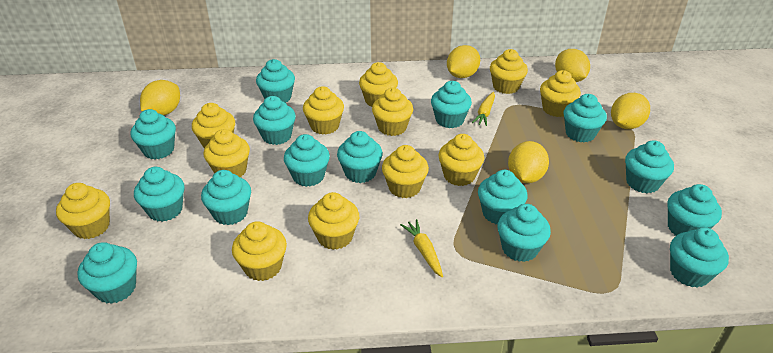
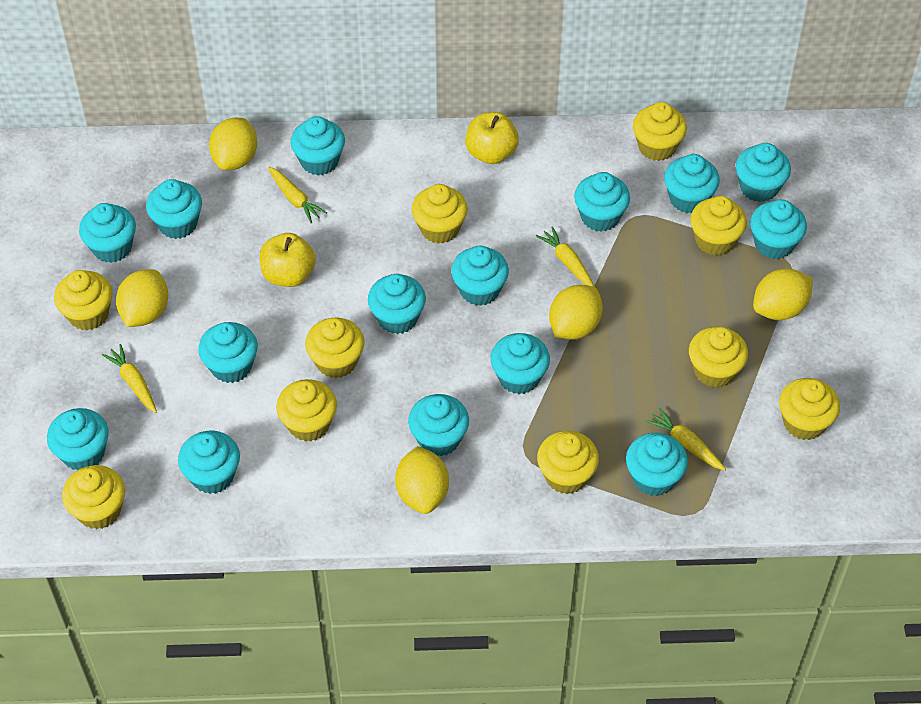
yellow apple: 0 -> 2
yellow carrot: 2 -> 4
yellow cupcake: 12 -> 10

